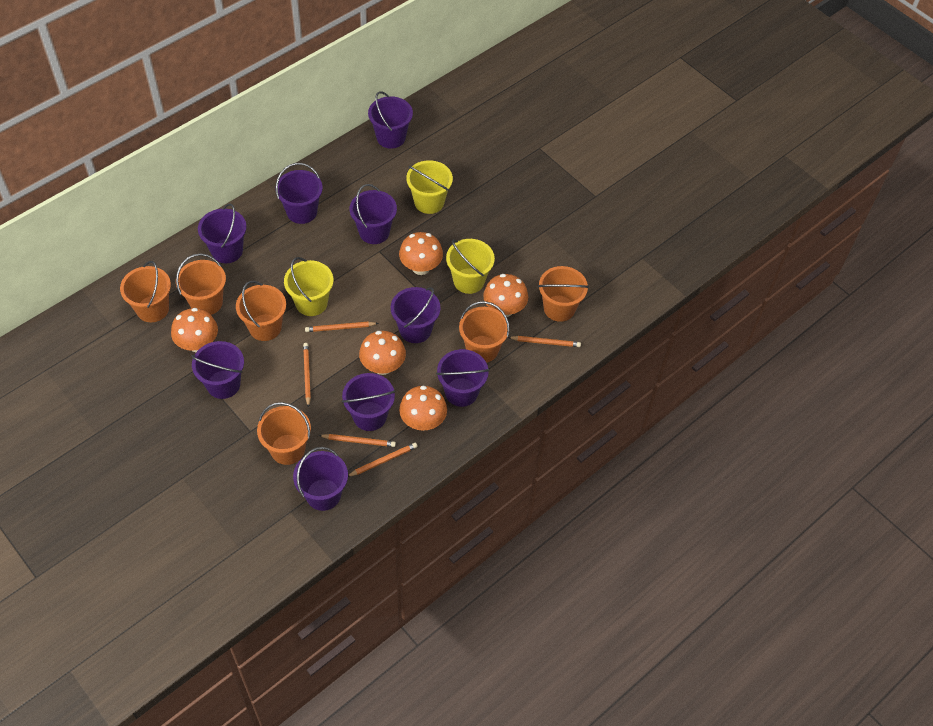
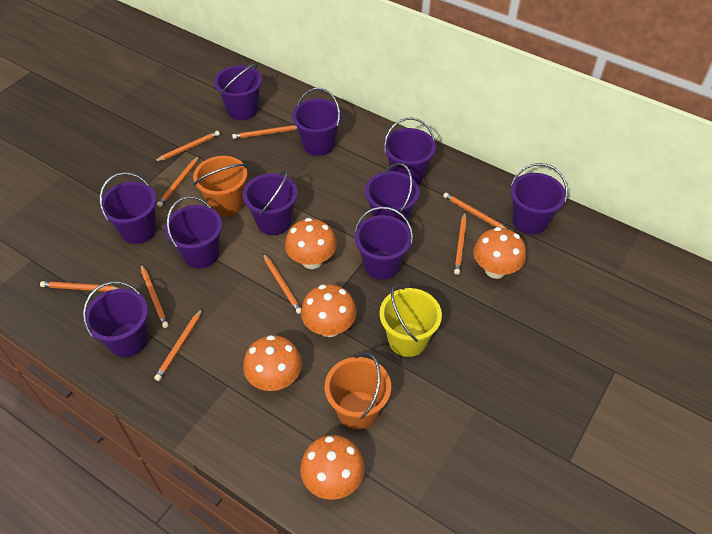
orange bucket: 6 -> 2
orange pencil: 5 -> 9
purple bucket: 9 -> 10
yellow bucket: 3 -> 1

